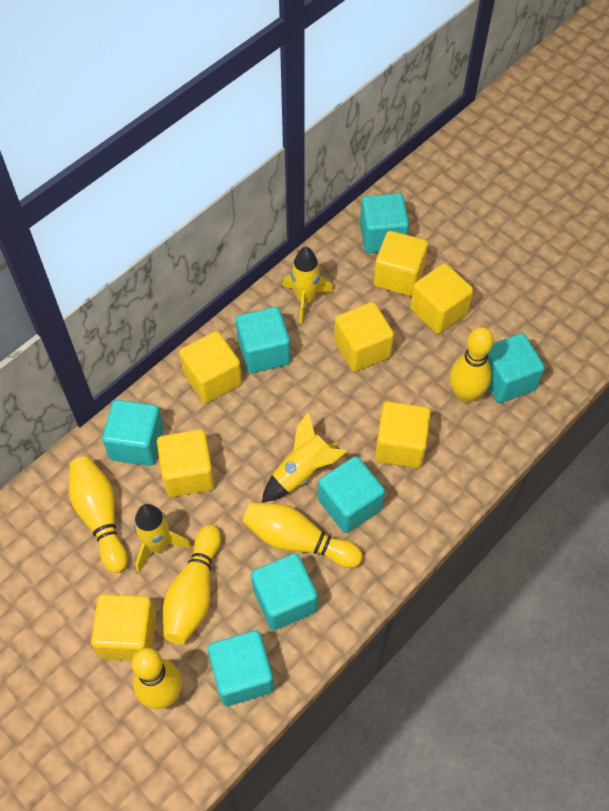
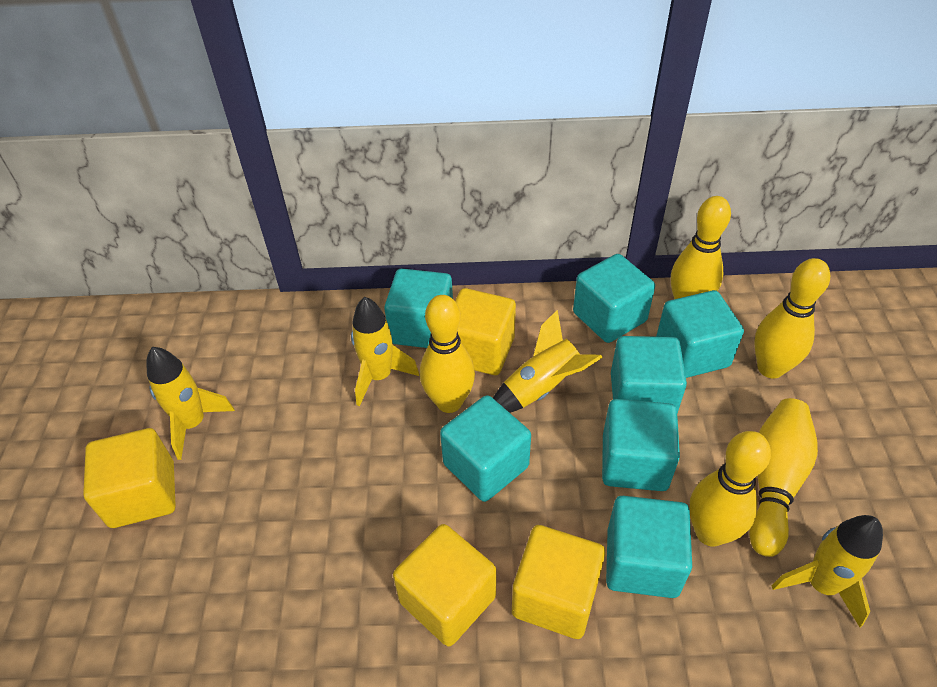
yellow cube: 7 -> 4
yellow rocket: 3 -> 4

